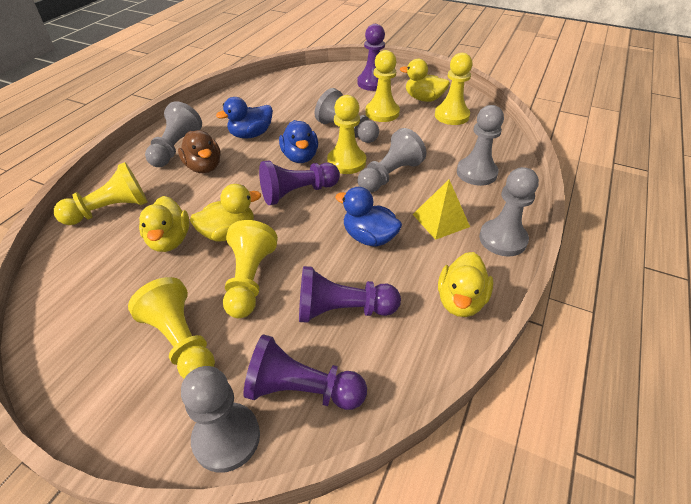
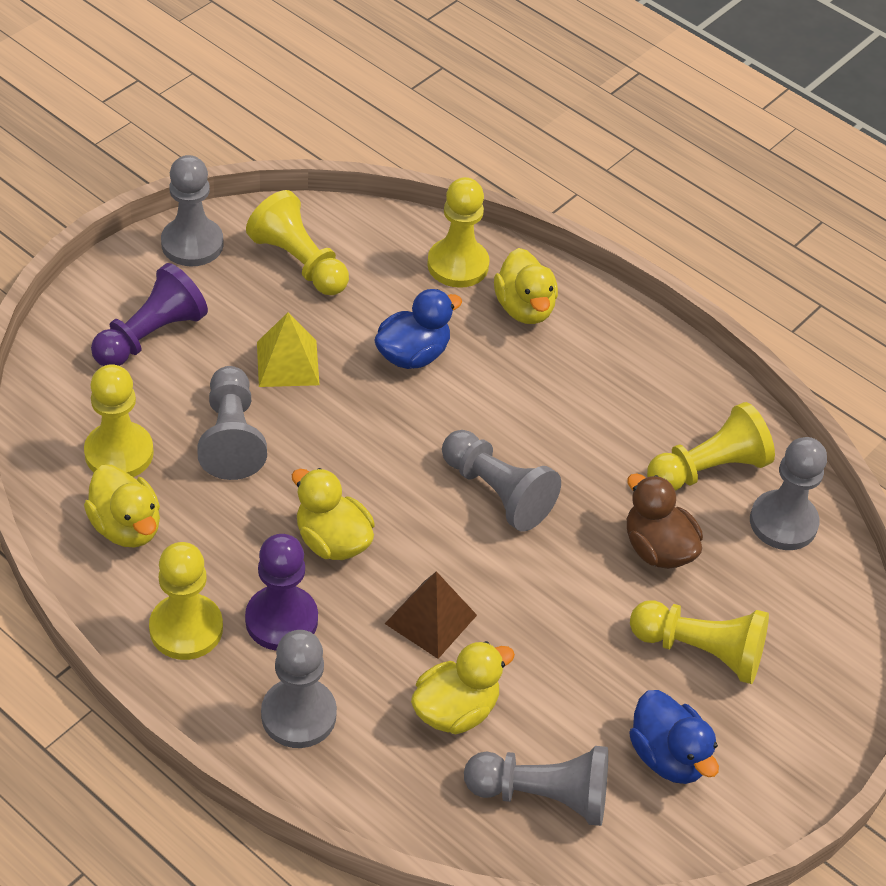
blue duck: 3 -> 2
brown pyramid: 0 -> 1
purple pawn: 4 -> 2

